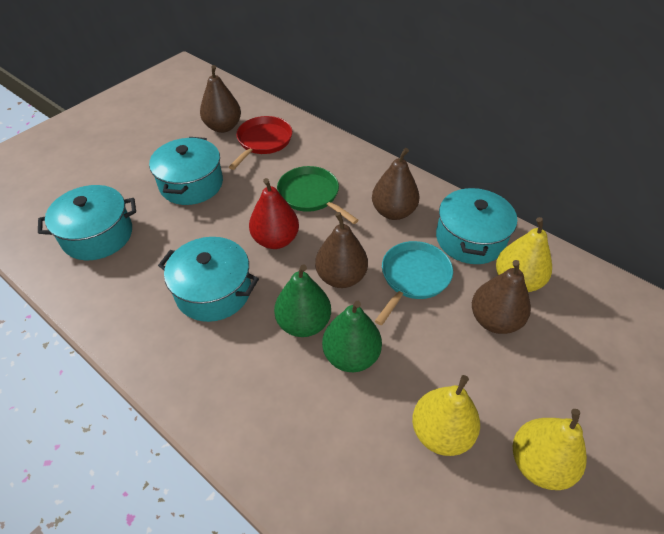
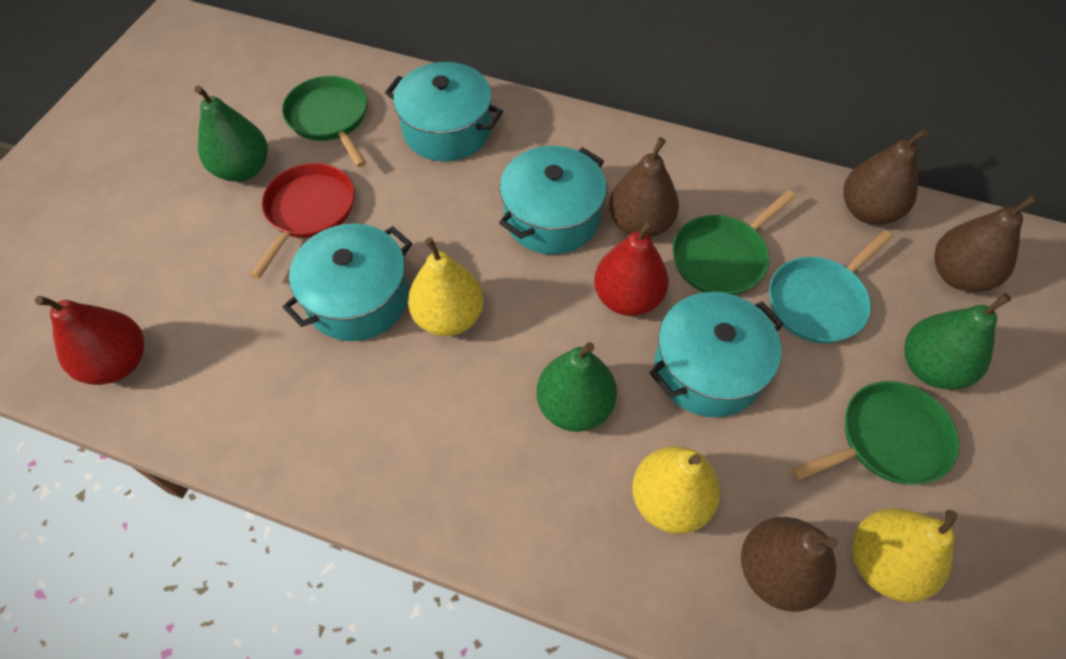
green pan: 1 -> 3
green pear: 2 -> 3
red pear: 1 -> 2

